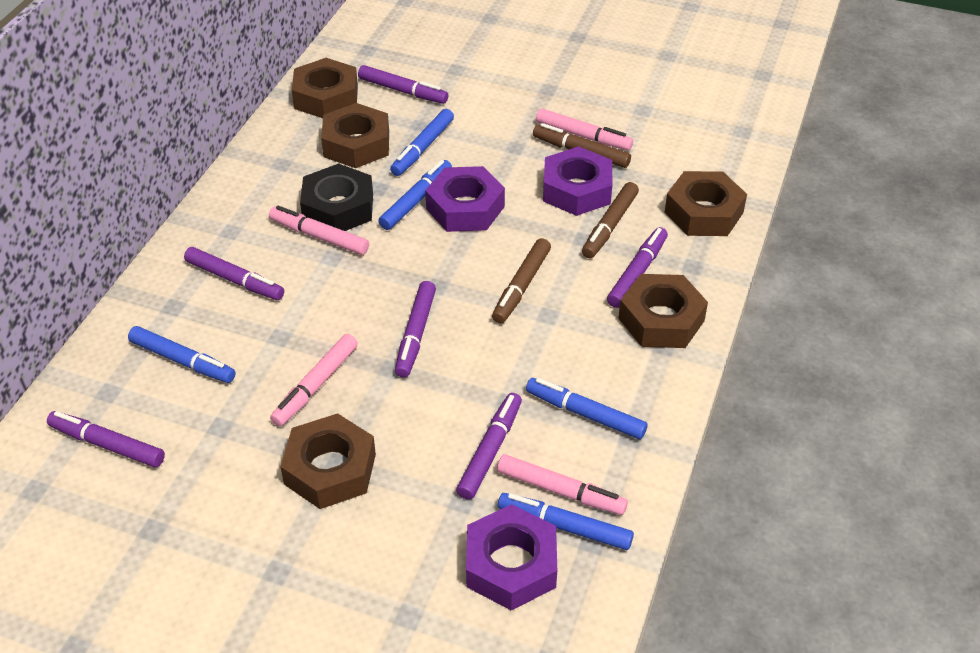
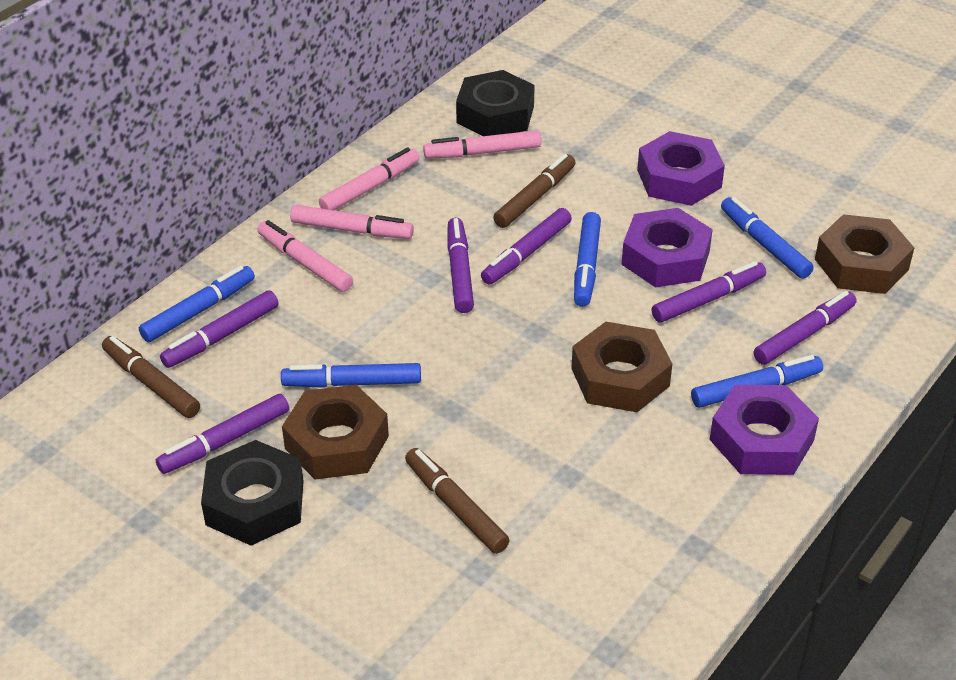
black nut: 1 -> 2
brown nut: 5 -> 3

